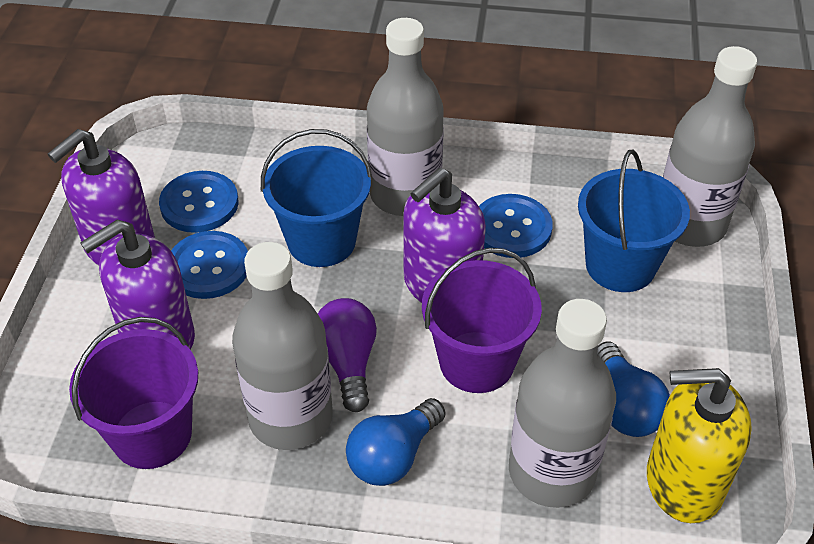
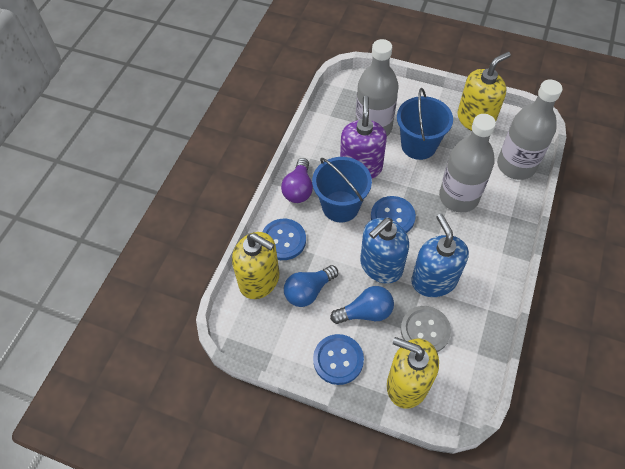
blue soap dispenser: 0 -> 2
grey bottle: 4 -> 3
grey button: 0 -> 1
purple bucket: 2 -> 0
purple soap dispenser: 3 -> 1
yellow soap dispenser: 1 -> 3

